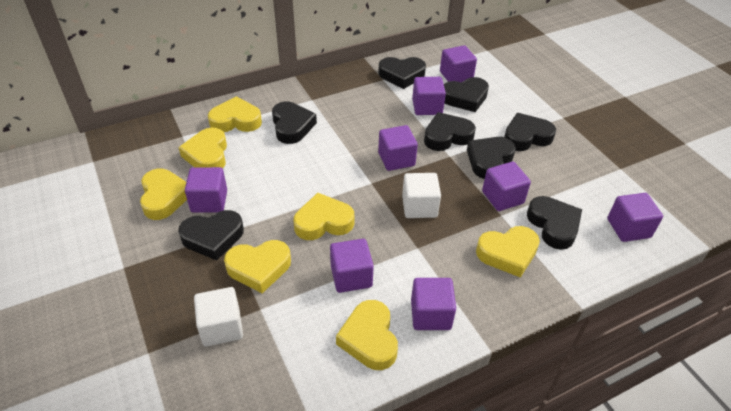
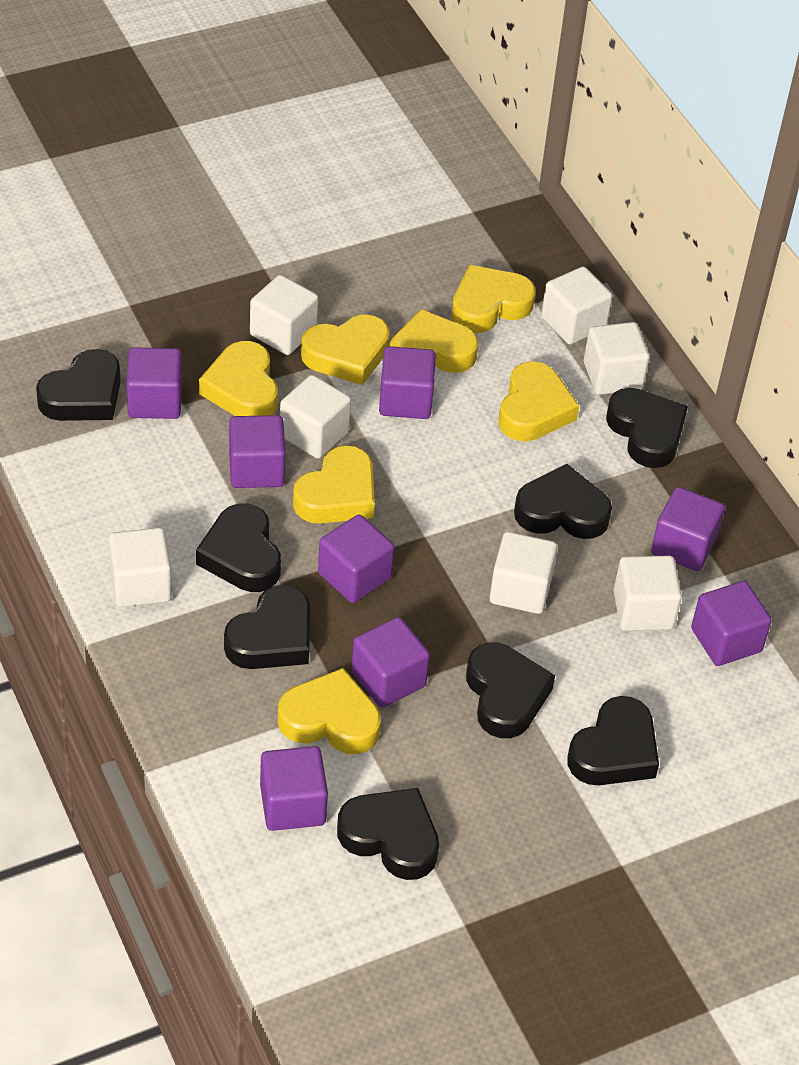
white cube: 2 -> 7

